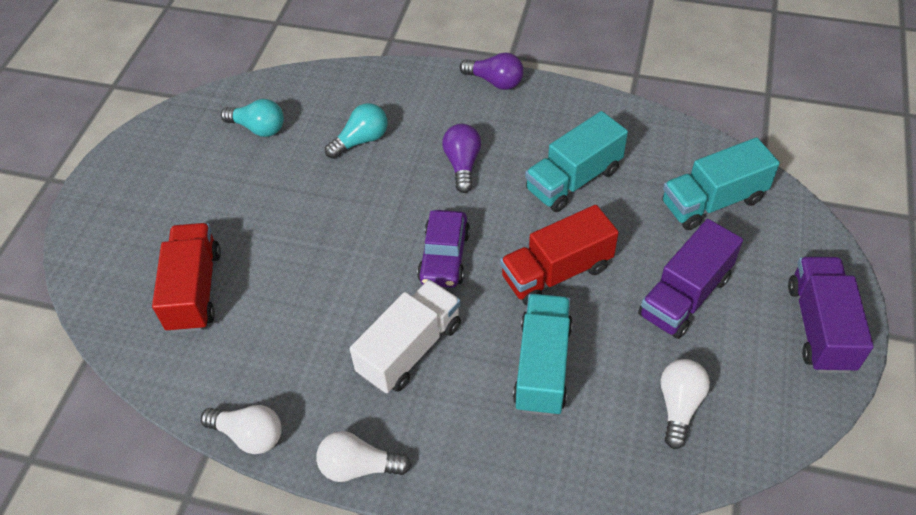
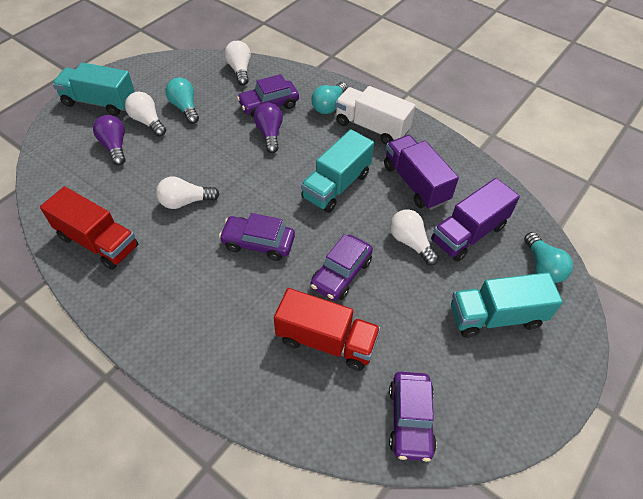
purple car: 1 -> 4
turquoise light bulb: 2 -> 3
white light bulb: 3 -> 4

